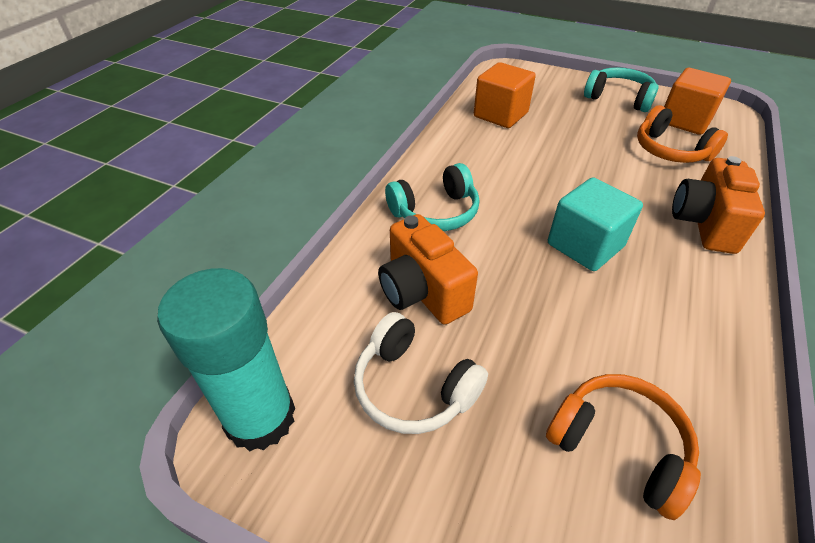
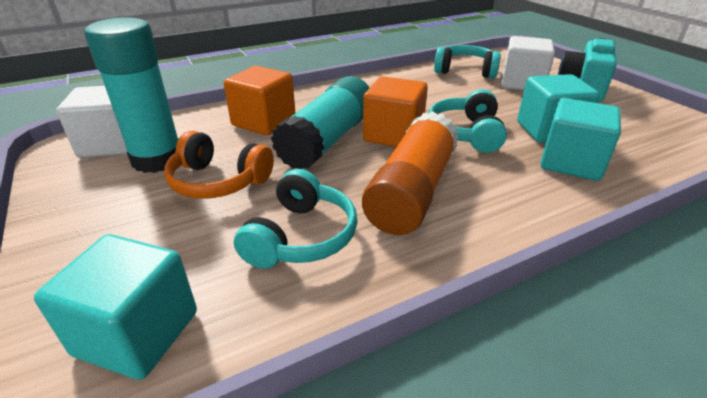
orange camera: 2 -> 0
orange glue stick: 0 -> 1
orange headphones: 2 -> 1
turquoise camera: 0 -> 1
turquoise cube: 1 -> 3
turquoise glue stick: 1 -> 2
turquoise headphones: 2 -> 3
white cube: 0 -> 2
white headphones: 1 -> 0

